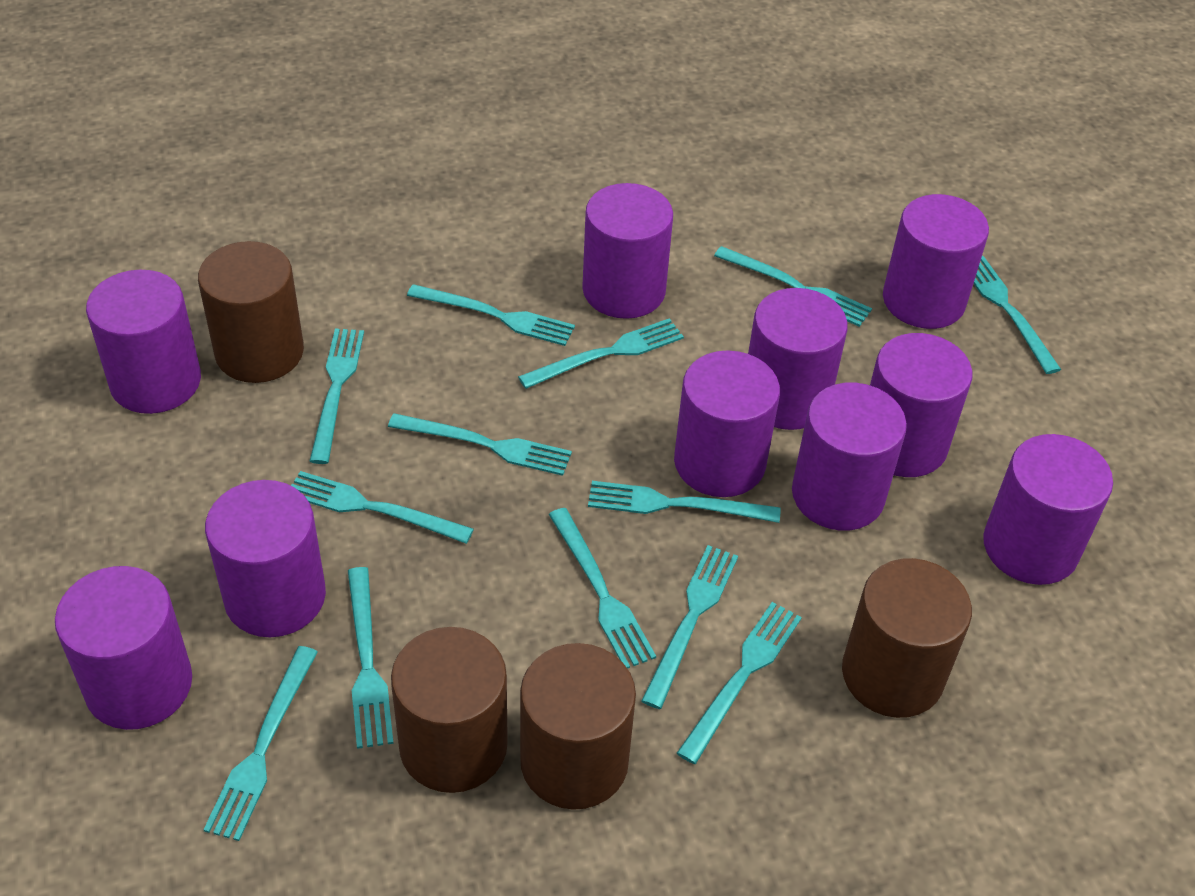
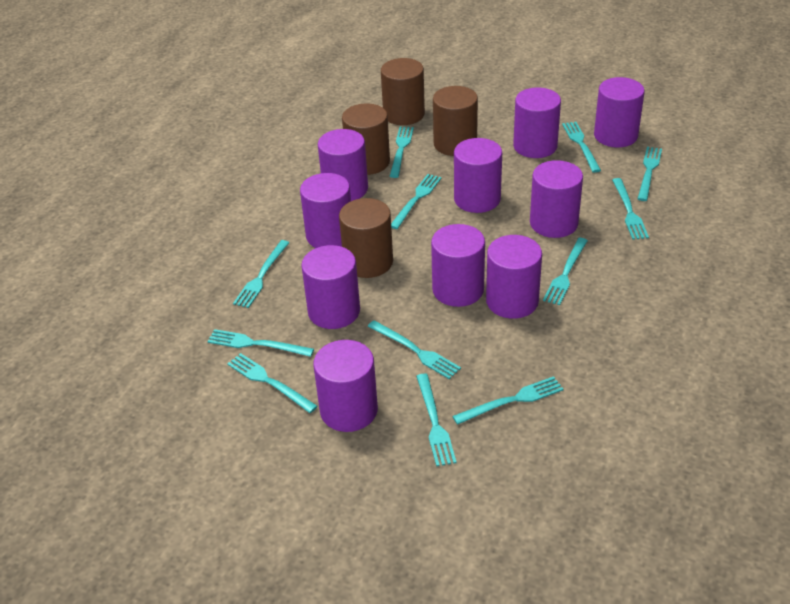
turquoise fork: 13 -> 12

